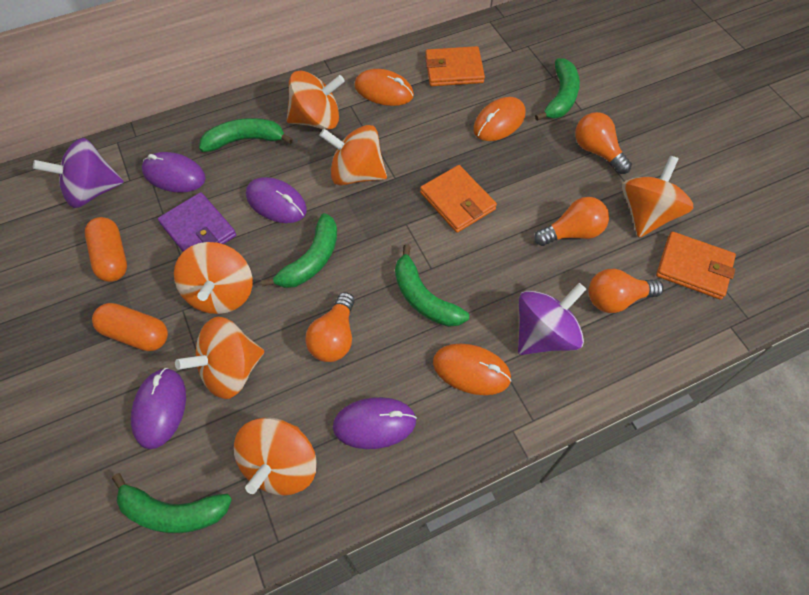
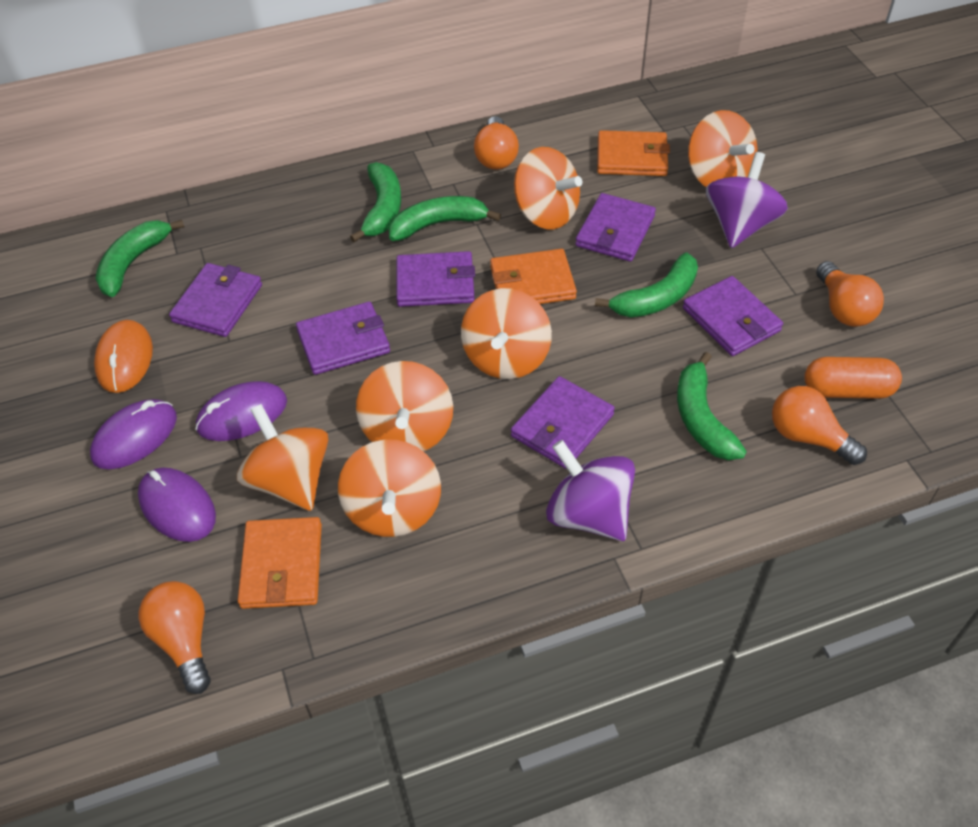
orange capsule: 2 -> 1
orange mouse: 3 -> 1
purple mouse: 4 -> 3
purple wallet: 1 -> 6

